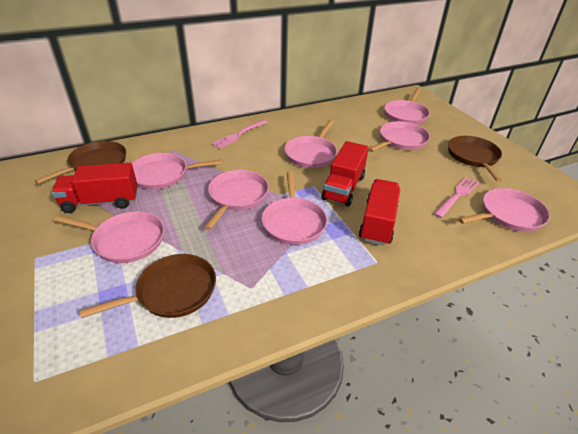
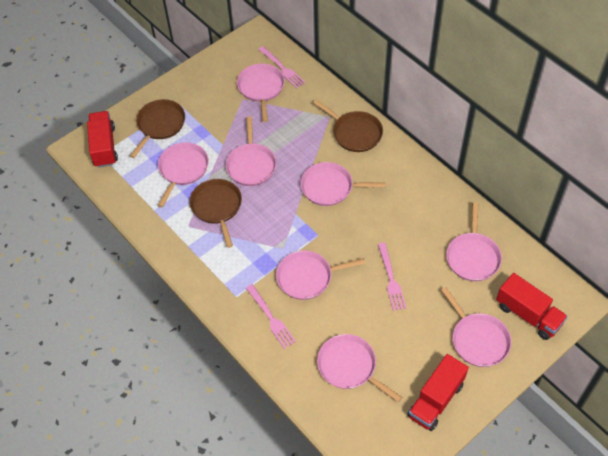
pink fork: 2 -> 3

